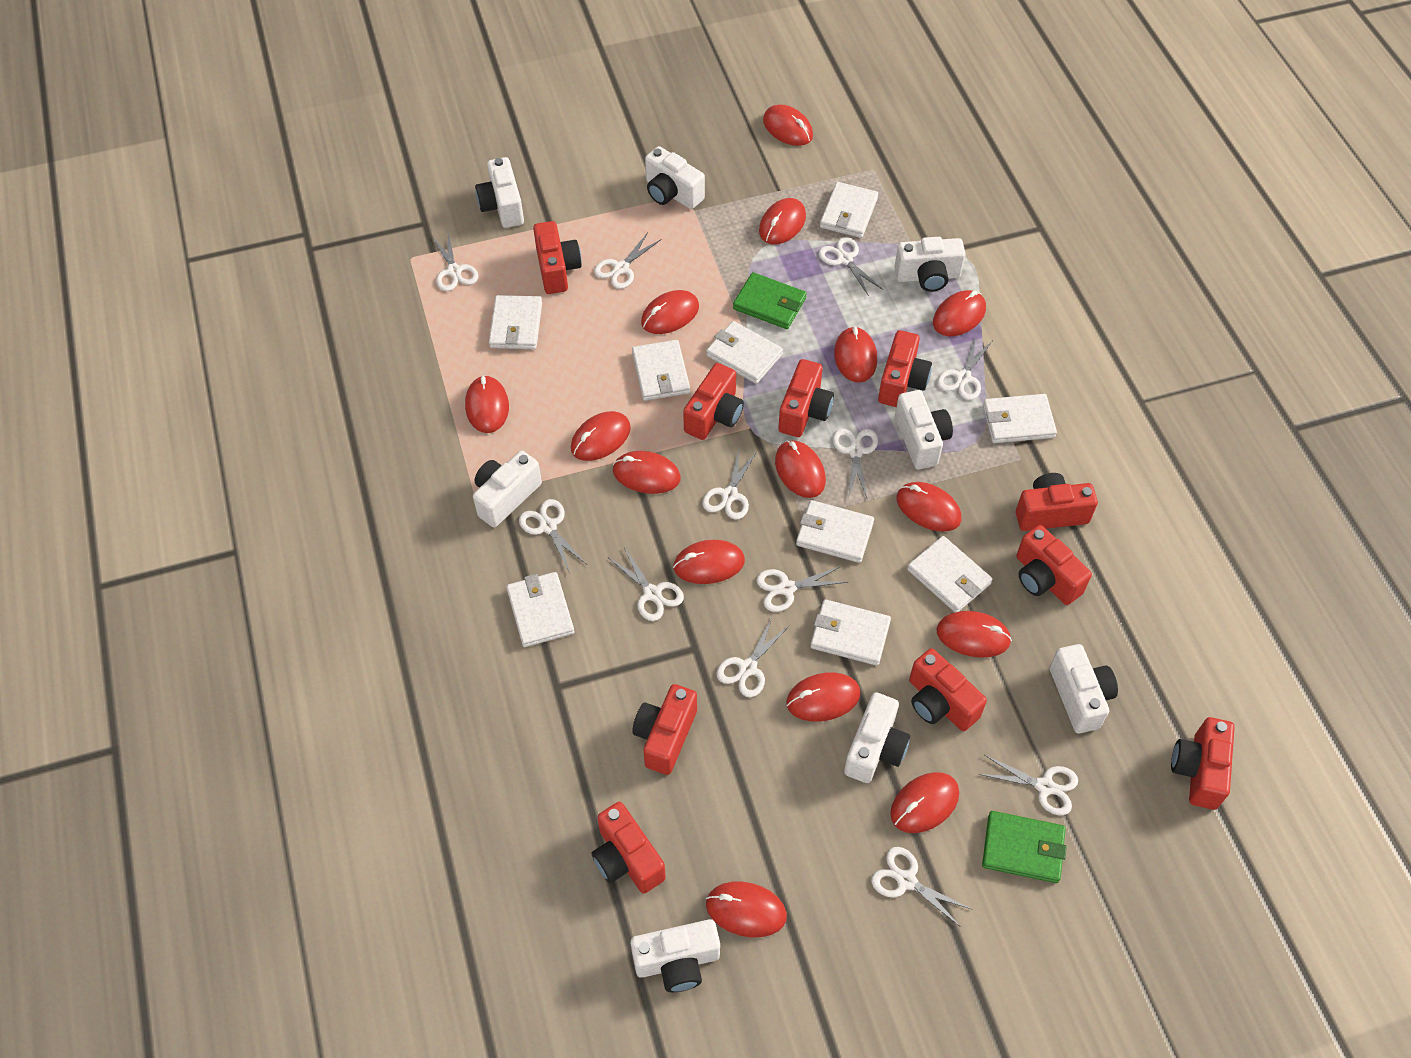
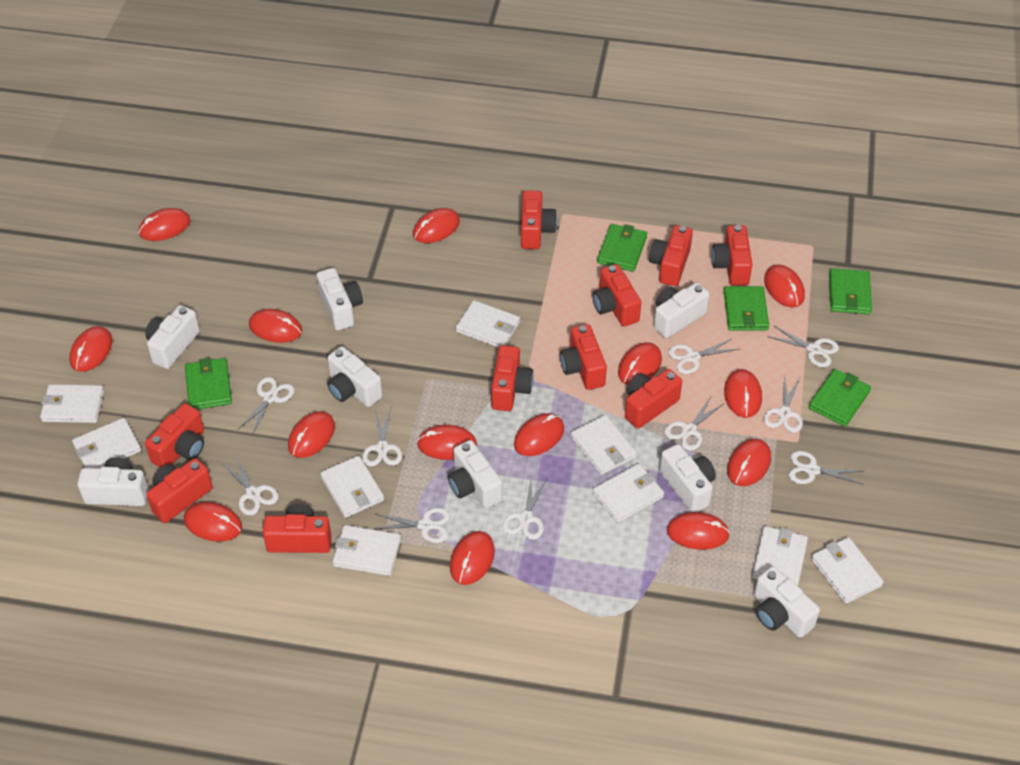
green wallet: 2 -> 5
red mouse: 15 -> 14
white scissors: 12 -> 10

